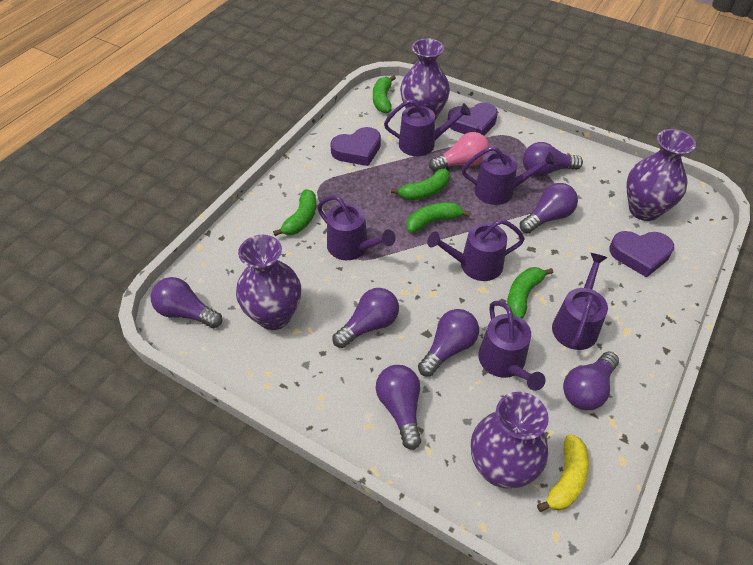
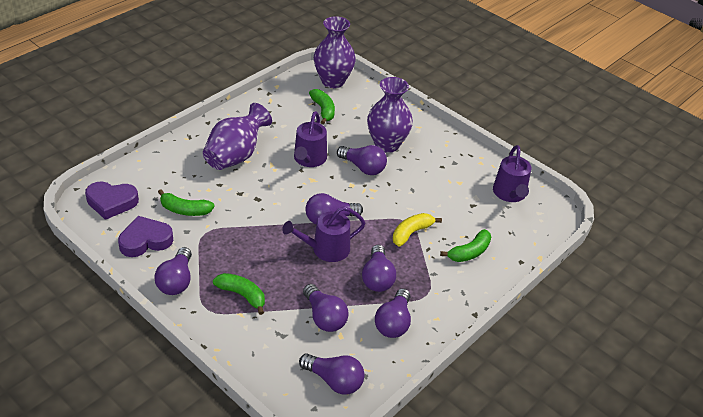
green banana: 5 -> 4
pink light bulb: 1 -> 0
purple heart: 3 -> 2
purple vase: 4 -> 3
purple watering can: 6 -> 3

